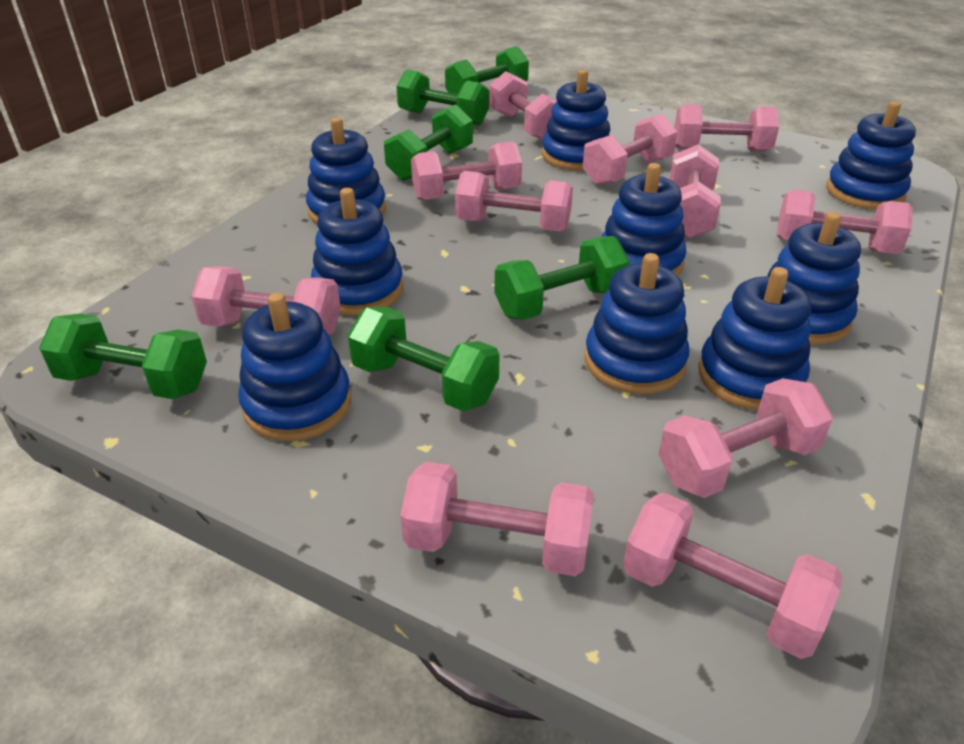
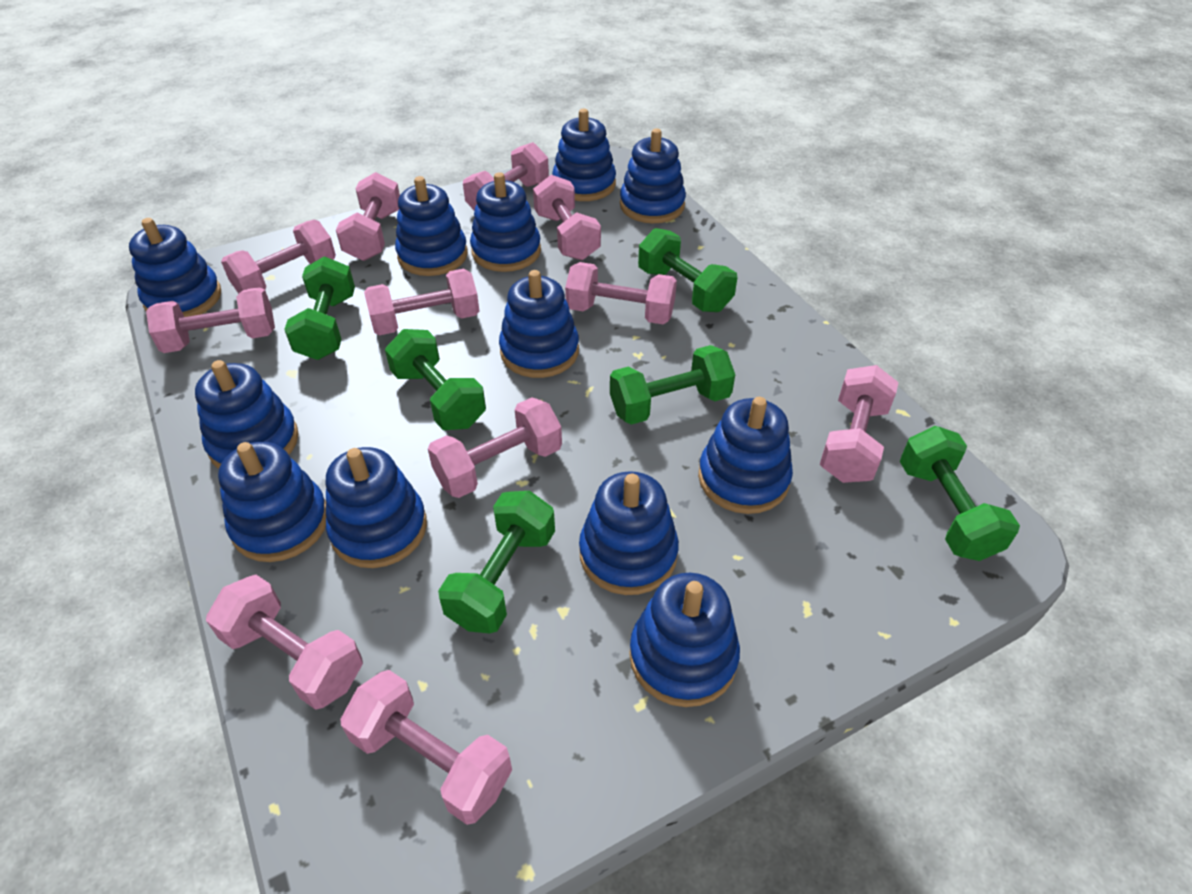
blue stacking toy: 9 -> 12

